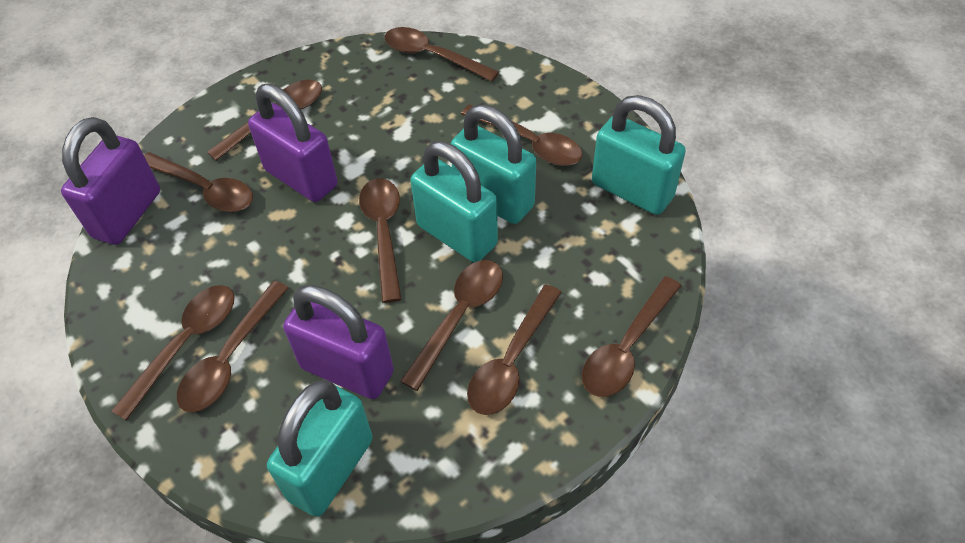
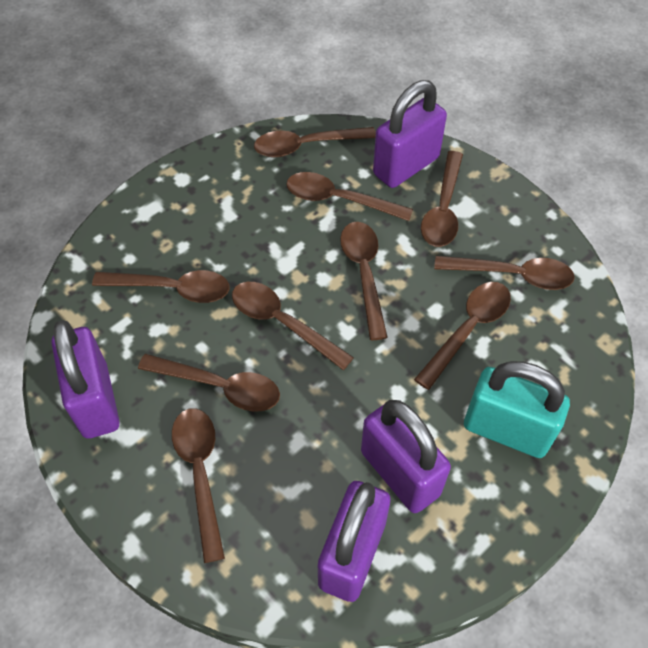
purple padlock: 3 -> 4
turquoise padlock: 4 -> 1

